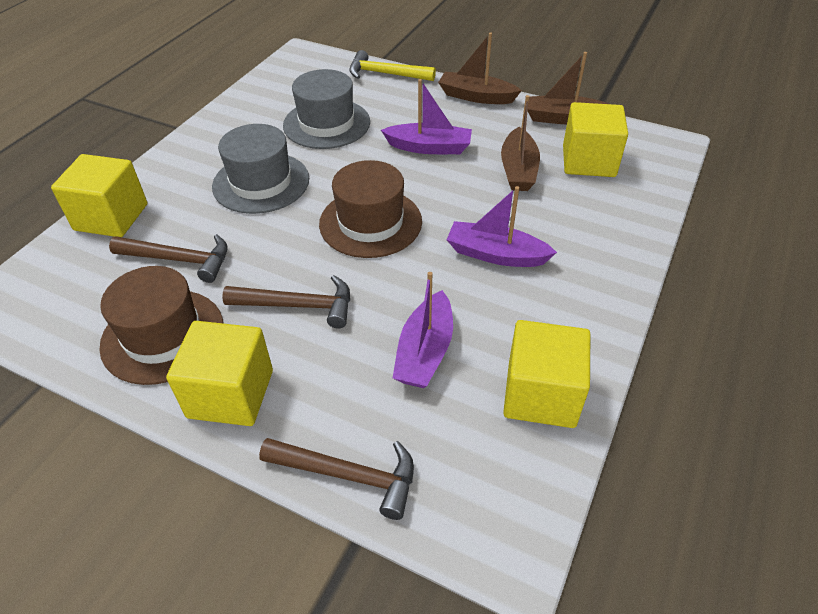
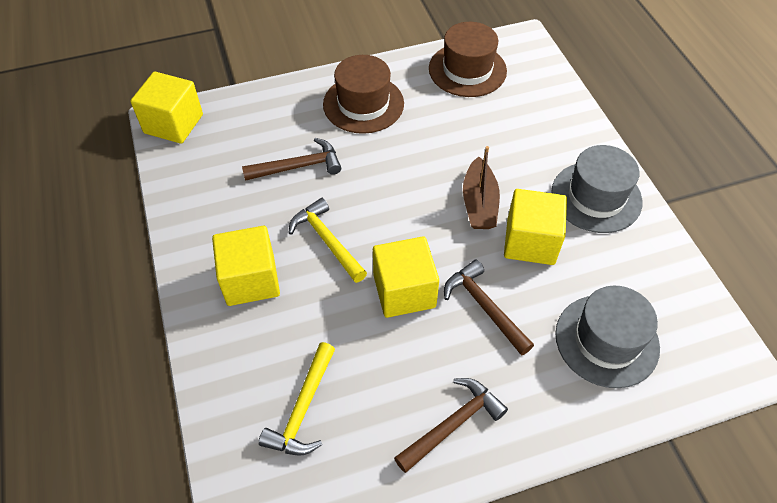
brown boat: 3 -> 1
purple boat: 3 -> 0
yellow hammer: 1 -> 2

